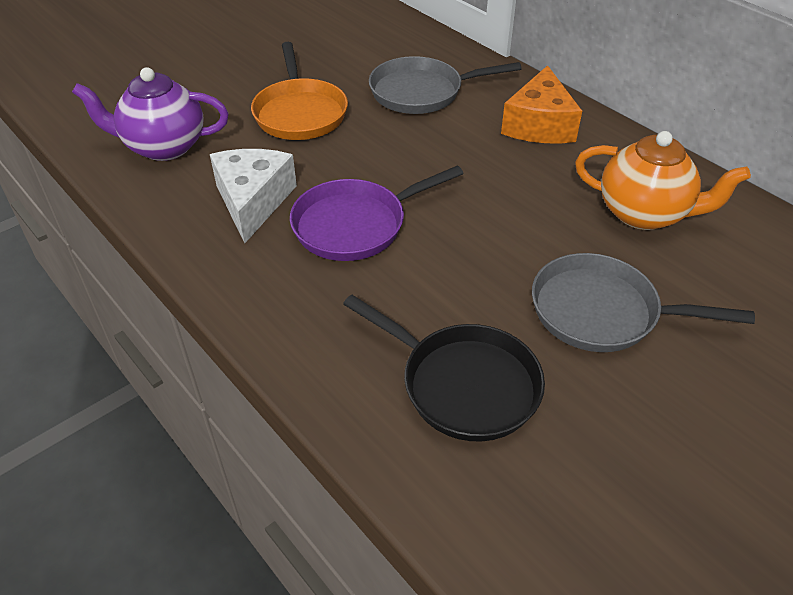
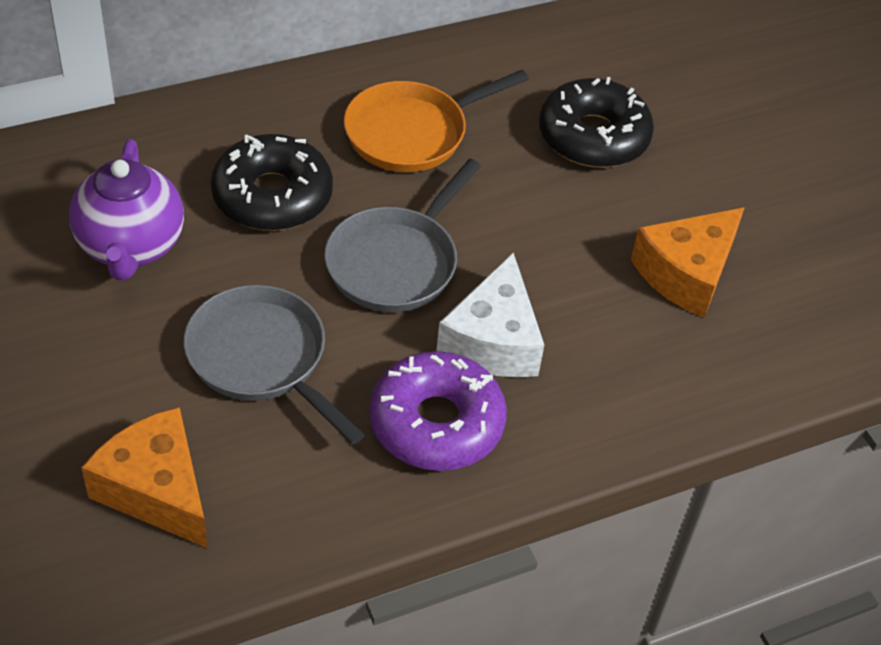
black donut: 0 -> 2
black pan: 1 -> 0
orange cheese: 1 -> 2
orange teapot: 1 -> 0
purple donut: 0 -> 1
purple pan: 1 -> 0

